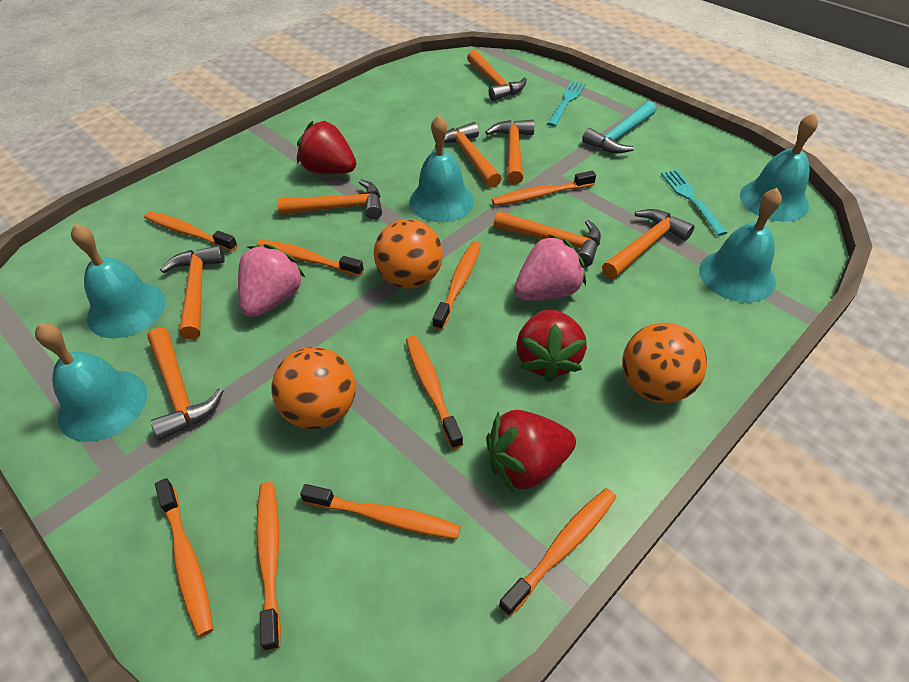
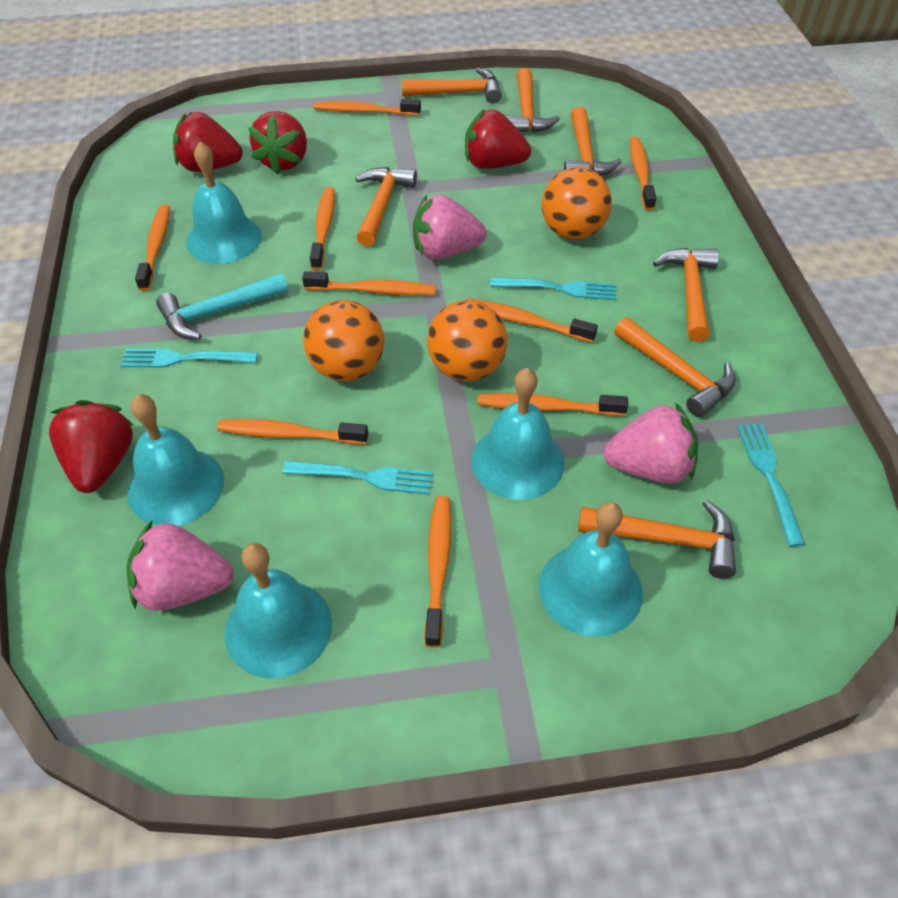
orange hammer: 8 -> 7
pink strawberry: 2 -> 3
red strawberry: 3 -> 4
turquoise fork: 2 -> 4

